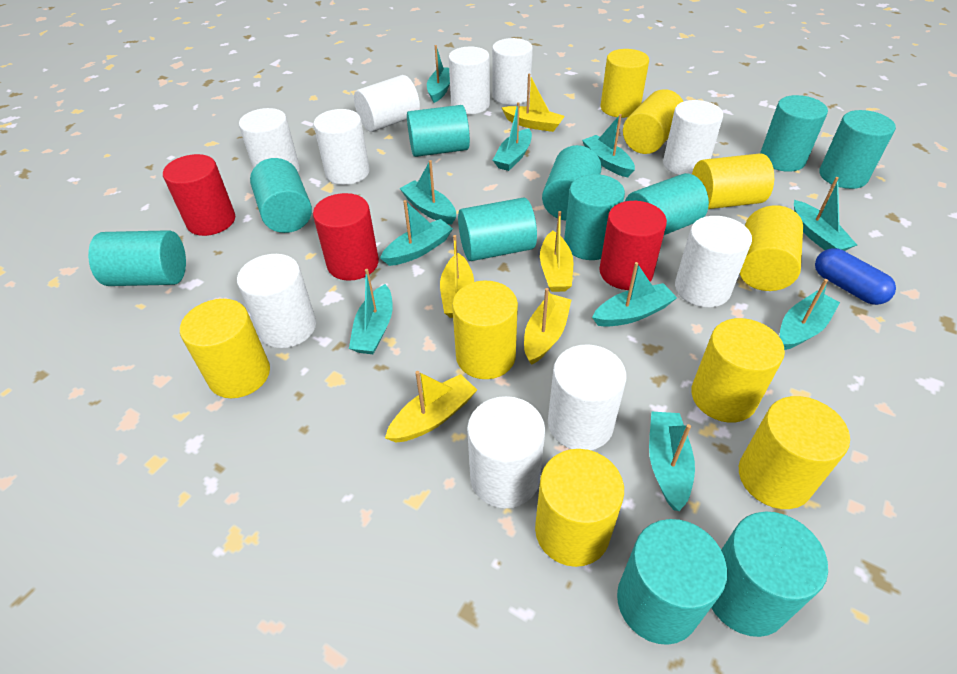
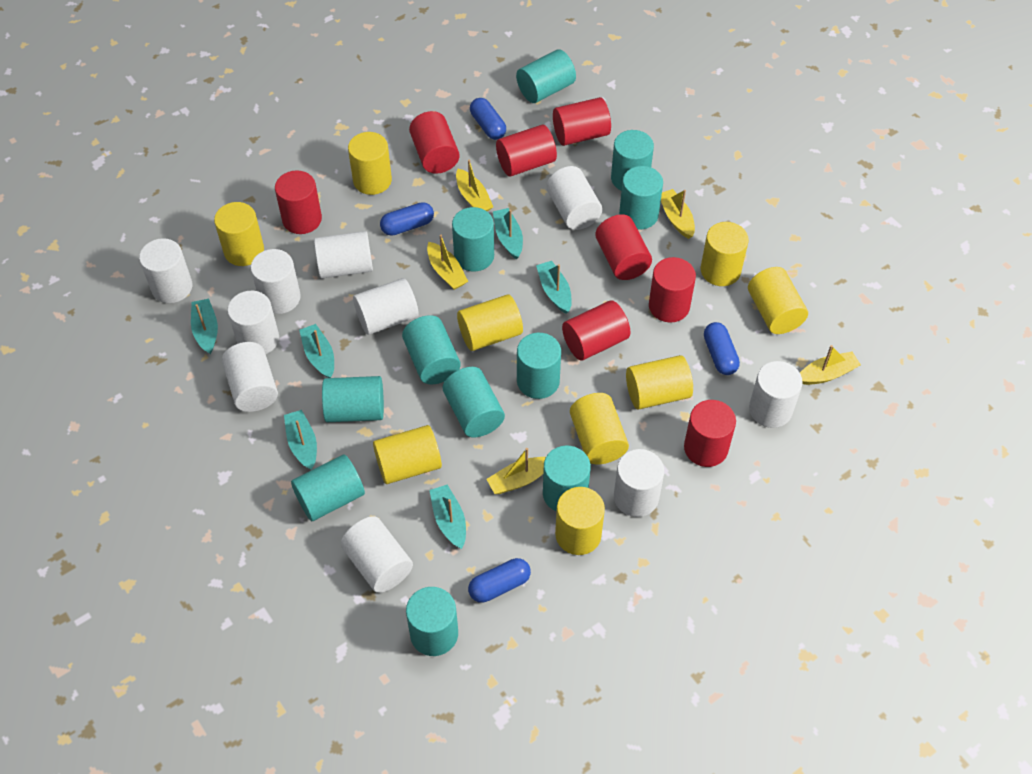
blue capsule: 1 -> 4
red cylinder: 3 -> 8
turquoise boat: 10 -> 6

